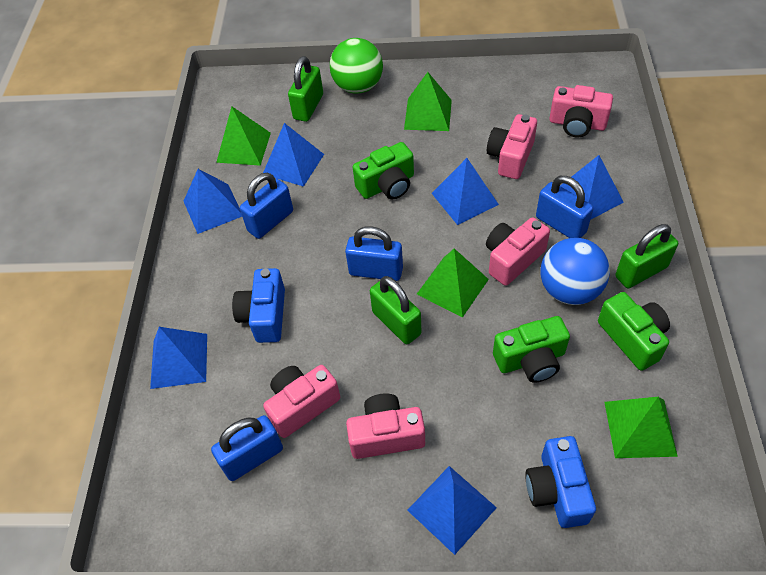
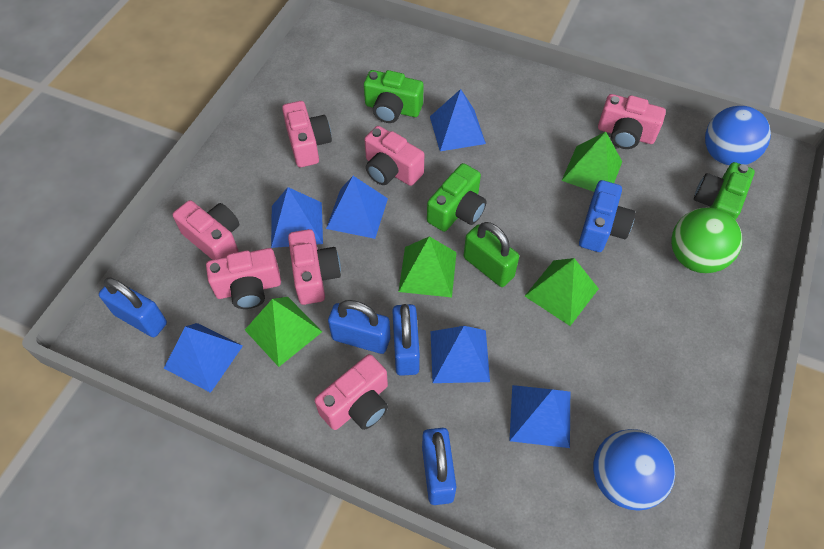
blue ball: 1 -> 2
blue camera: 2 -> 1
green padlock: 3 -> 1
pink camera: 5 -> 7

